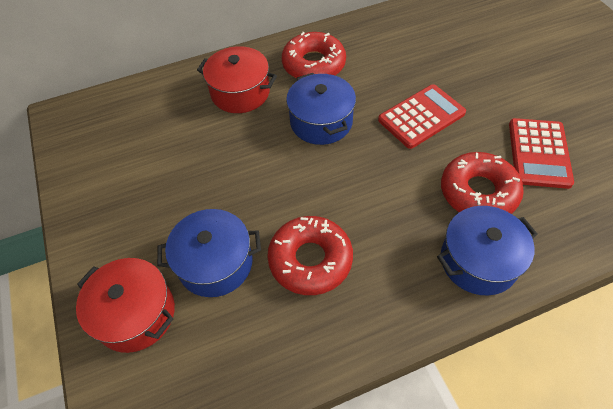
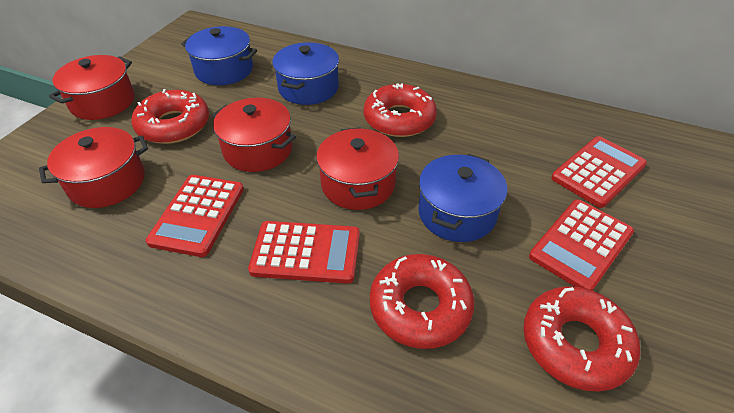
red calculator: 2 -> 4
red donut: 3 -> 4
red pot: 2 -> 4

